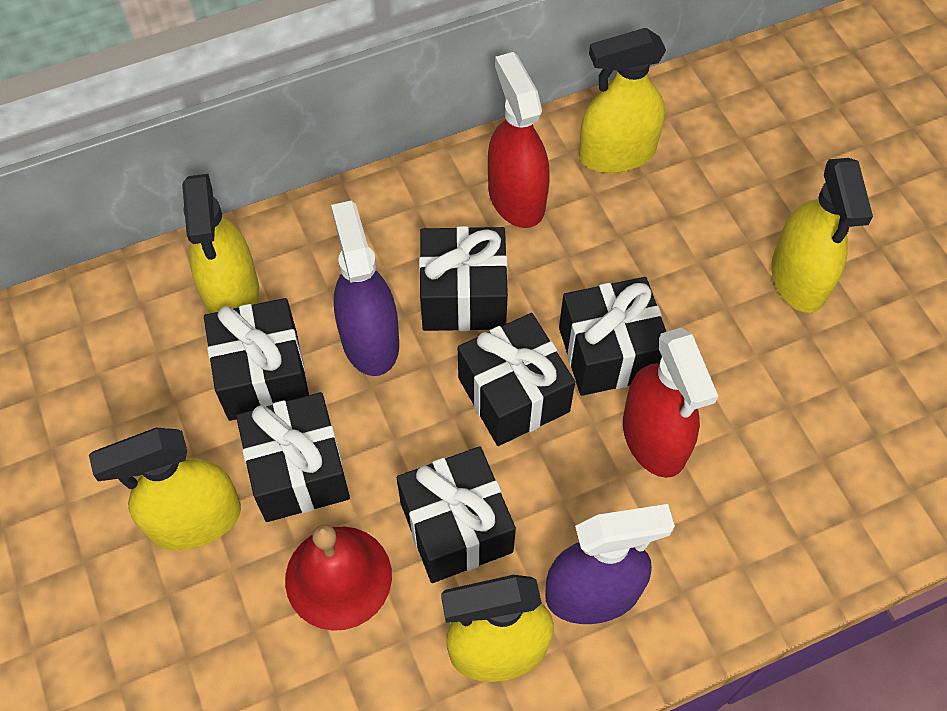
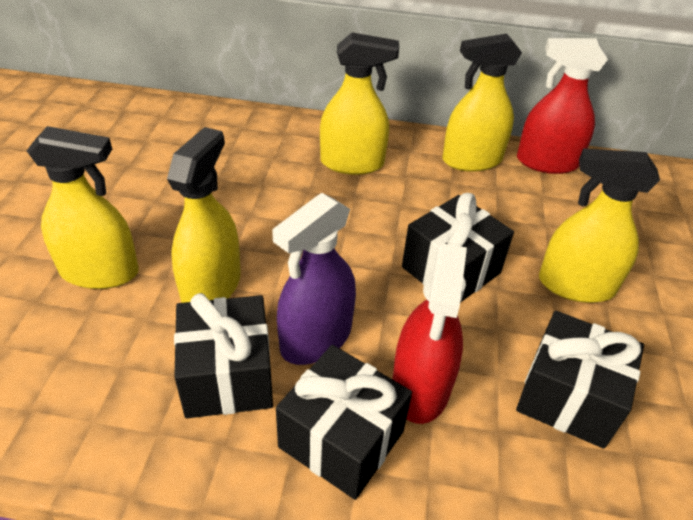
black gift: 6 -> 4
purple spray bottle: 2 -> 1
red bell: 1 -> 0

